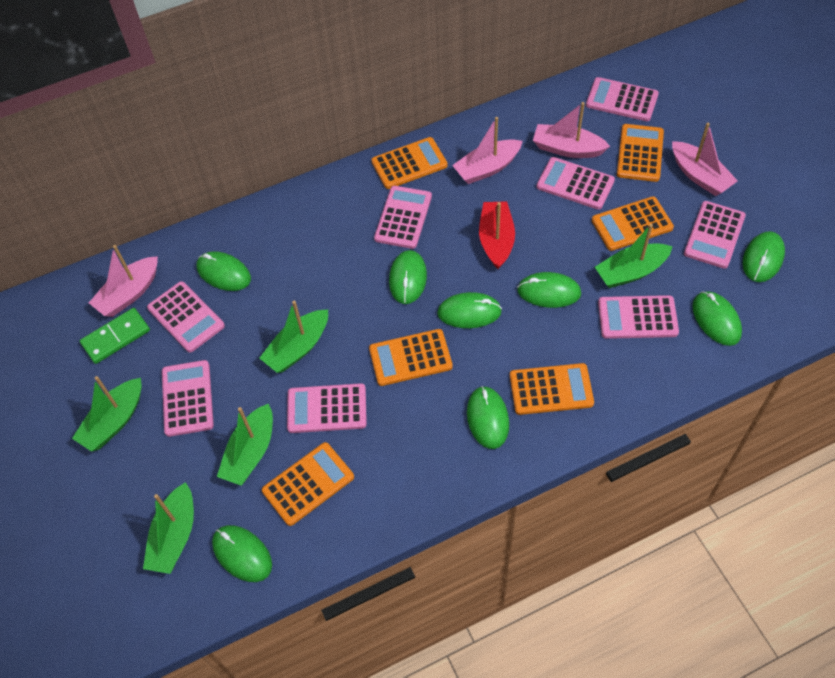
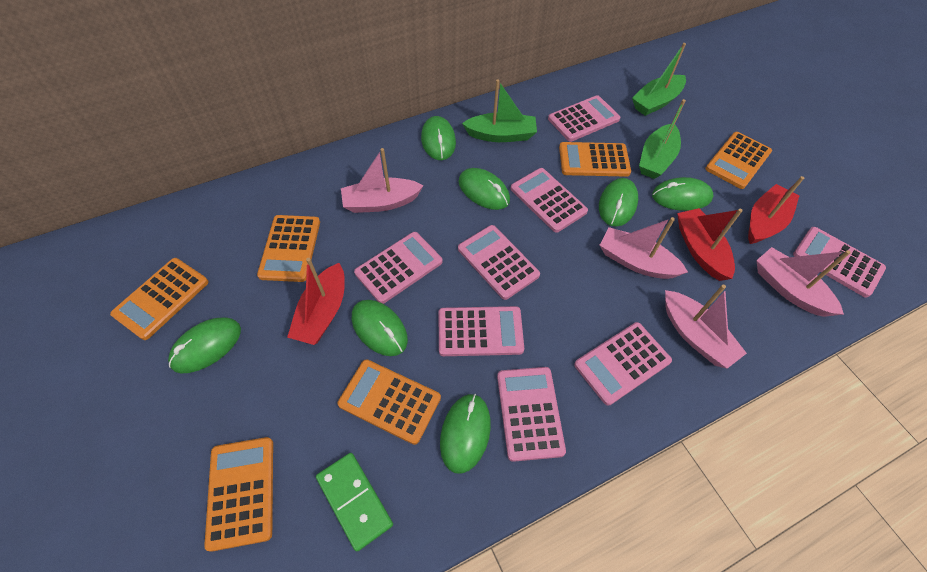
green boat: 5 -> 3
green mouse: 8 -> 7
red boat: 1 -> 3

